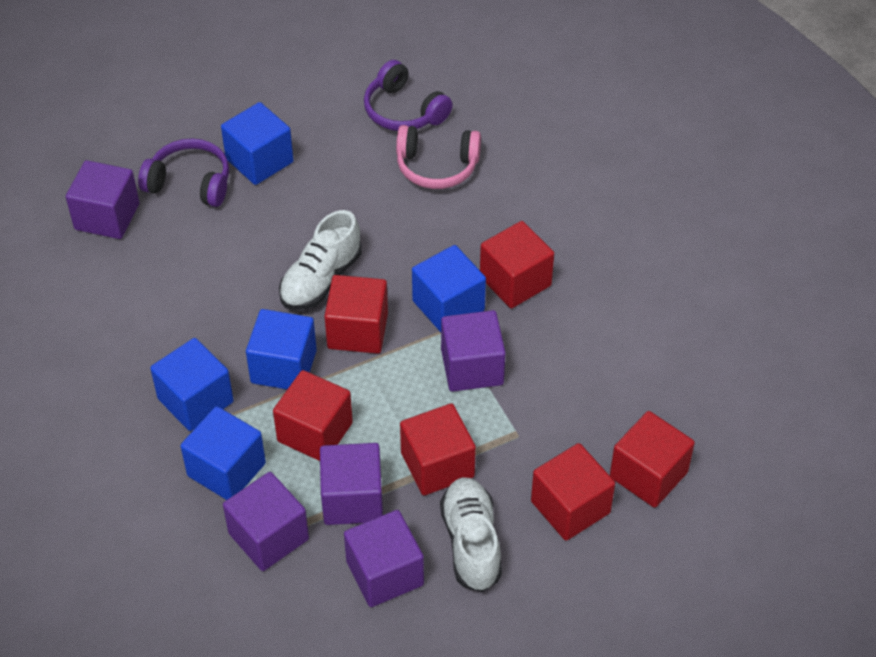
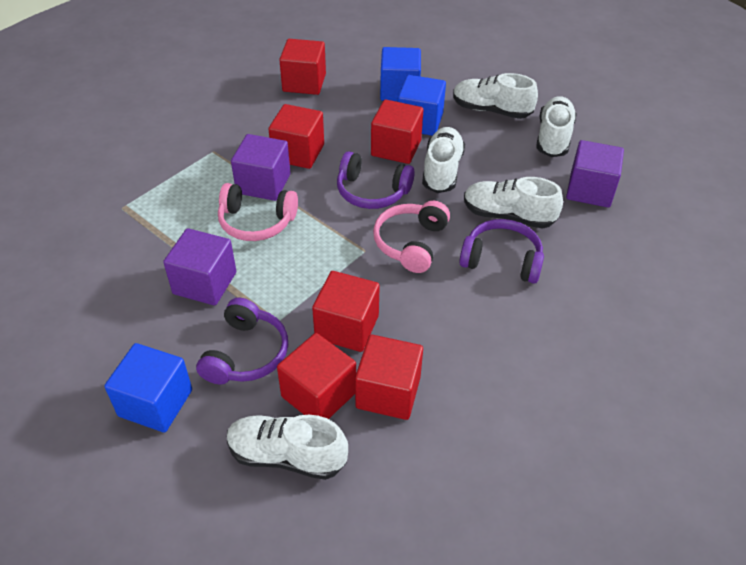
blue cube: 5 -> 3
pink headphones: 1 -> 2
purple cube: 5 -> 3
purple headphones: 2 -> 3
white shoe: 2 -> 5

